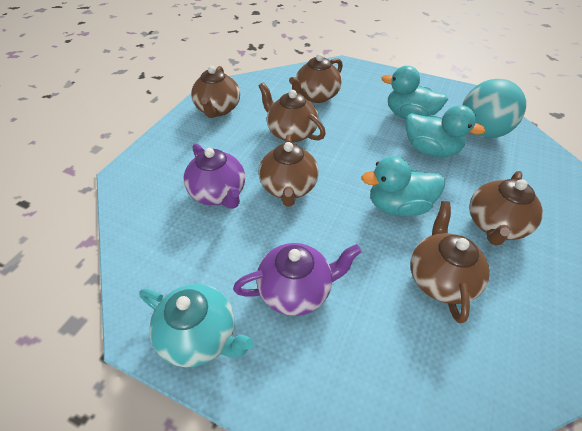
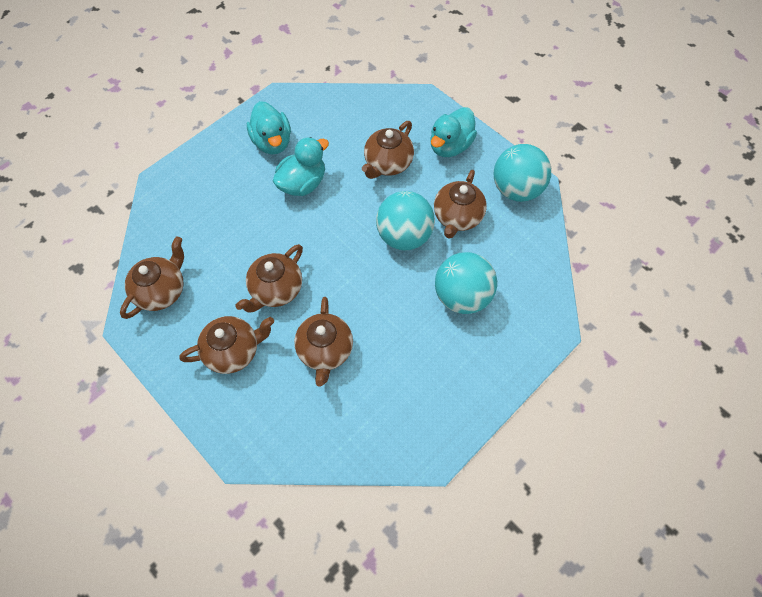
purple teapot: 2 -> 0
turquoise ball: 1 -> 3
turquoise teapot: 1 -> 0

